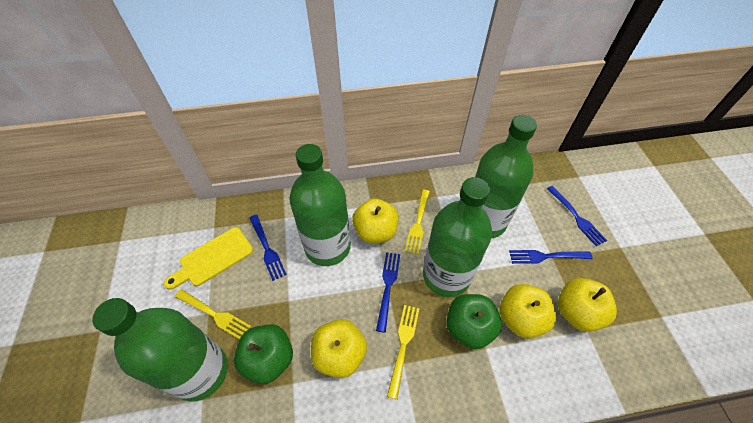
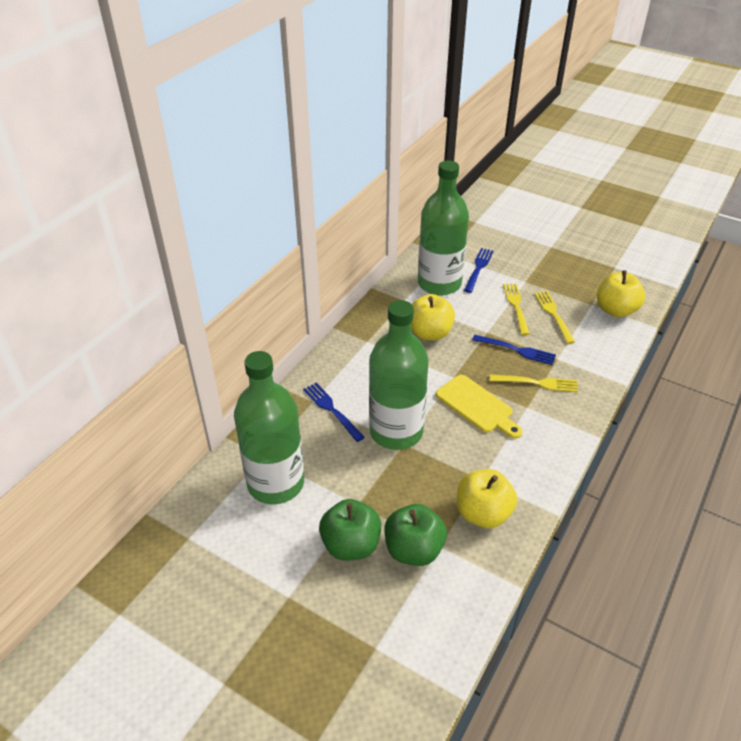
blue fork: 4 -> 3
green bottle: 4 -> 3
yellow apple: 4 -> 3

